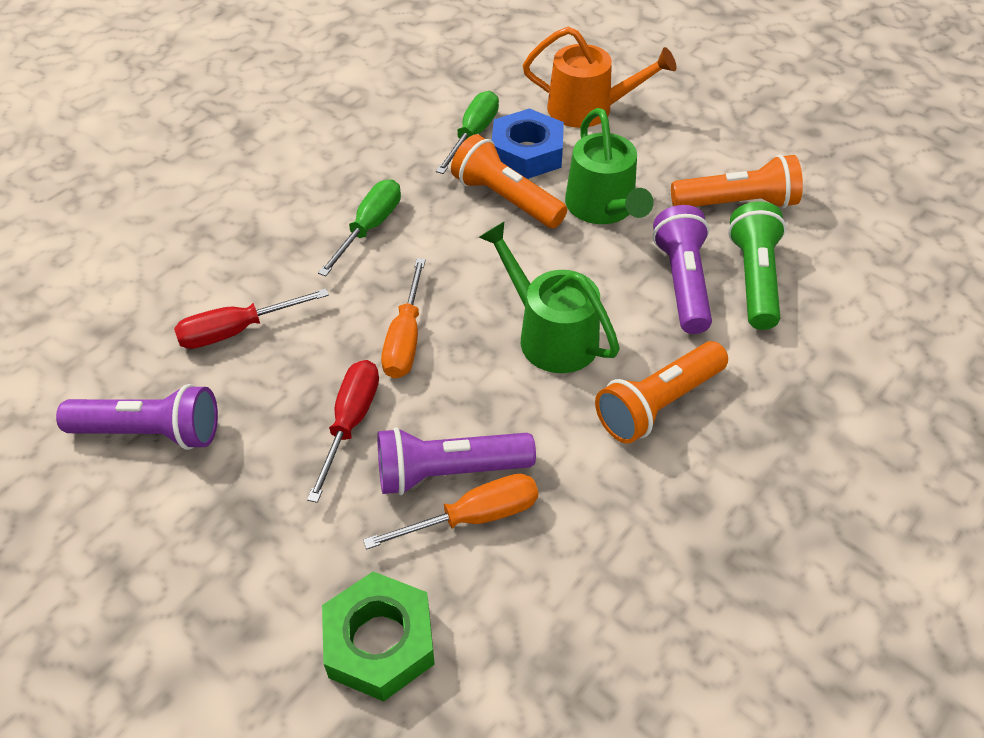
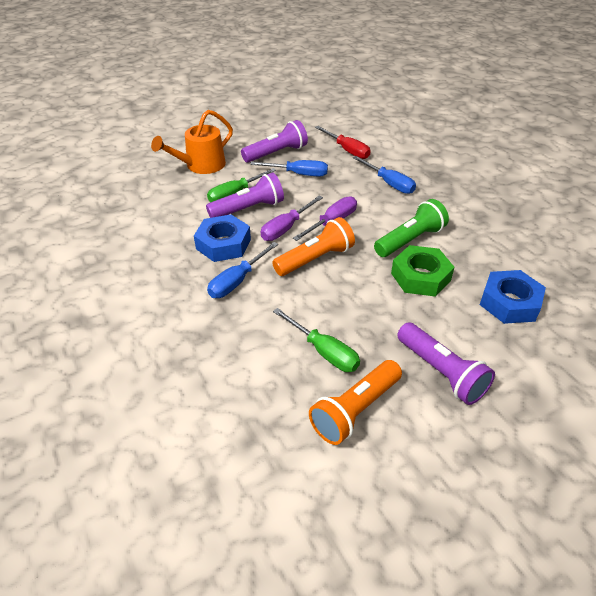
blue nut: 1 -> 2
blue screwdriver: 0 -> 3
green watering can: 2 -> 0
orange flashlight: 3 -> 2
orange screwdriver: 2 -> 0
purple screwdriver: 0 -> 2
red screwdriver: 2 -> 1

